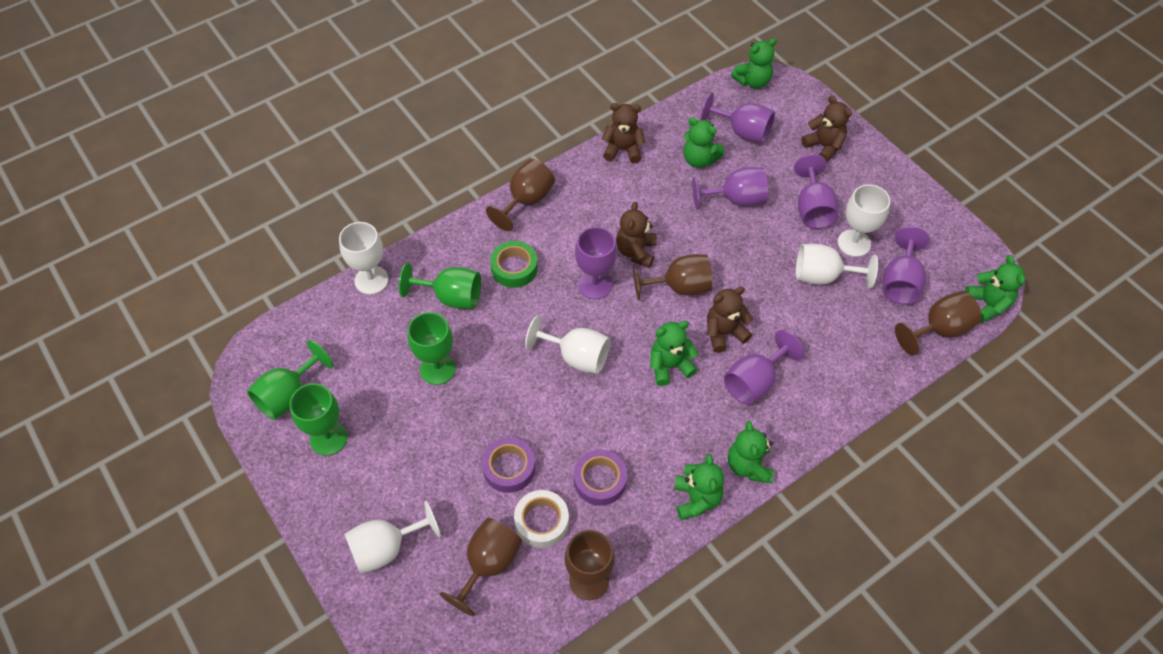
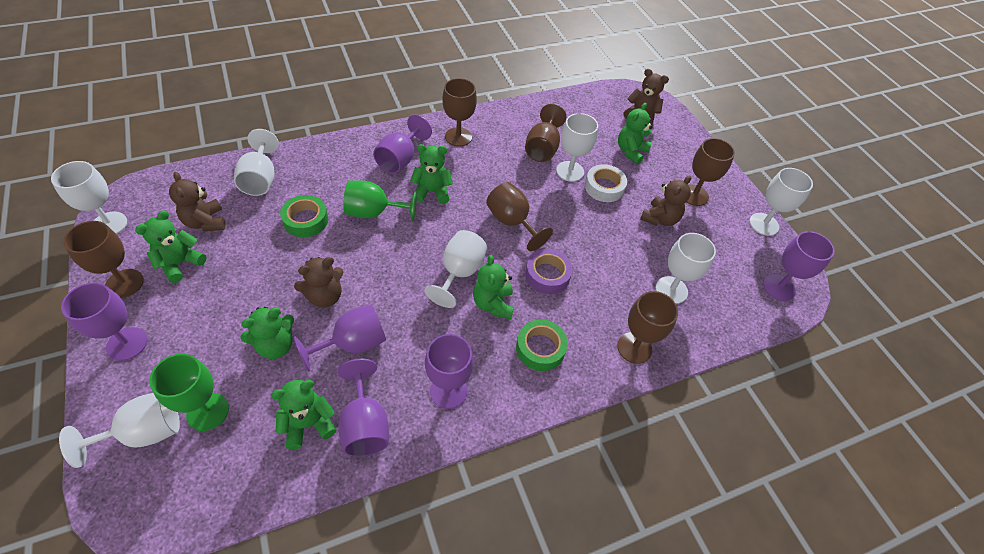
brown goblet: 5 -> 6
green goblet: 4 -> 2
green tape: 1 -> 2
purple tape: 2 -> 1
white goblet: 5 -> 7

